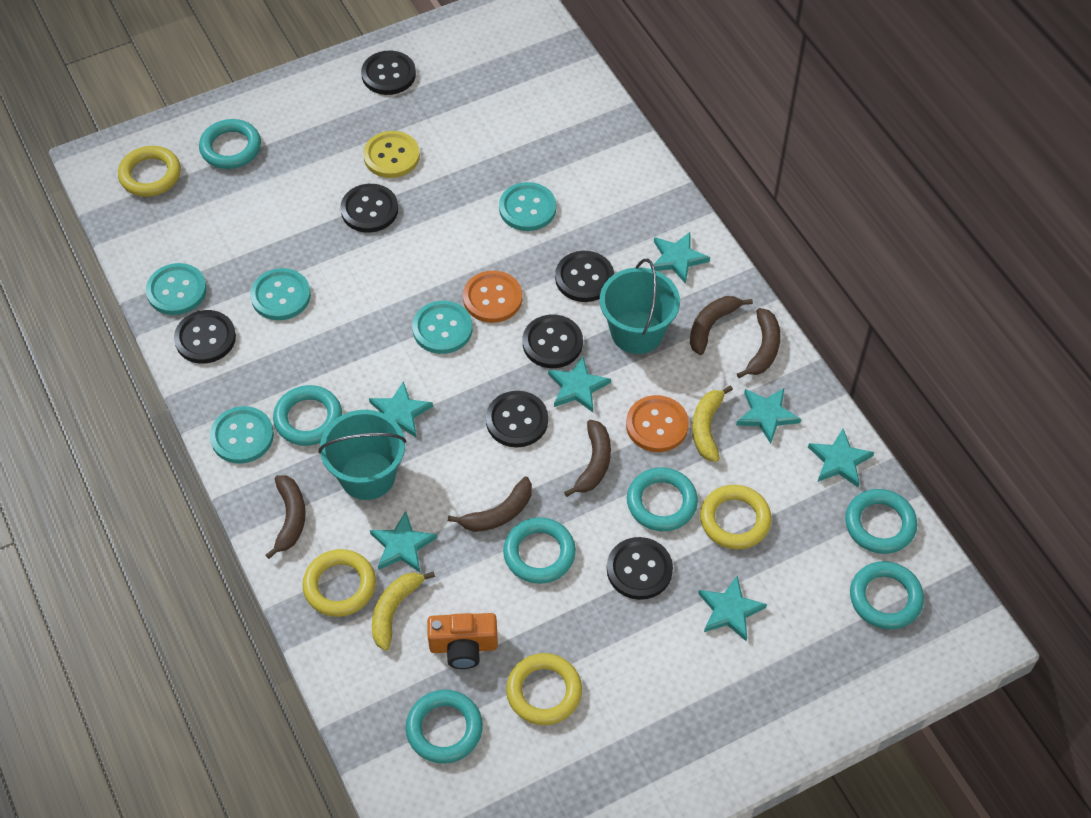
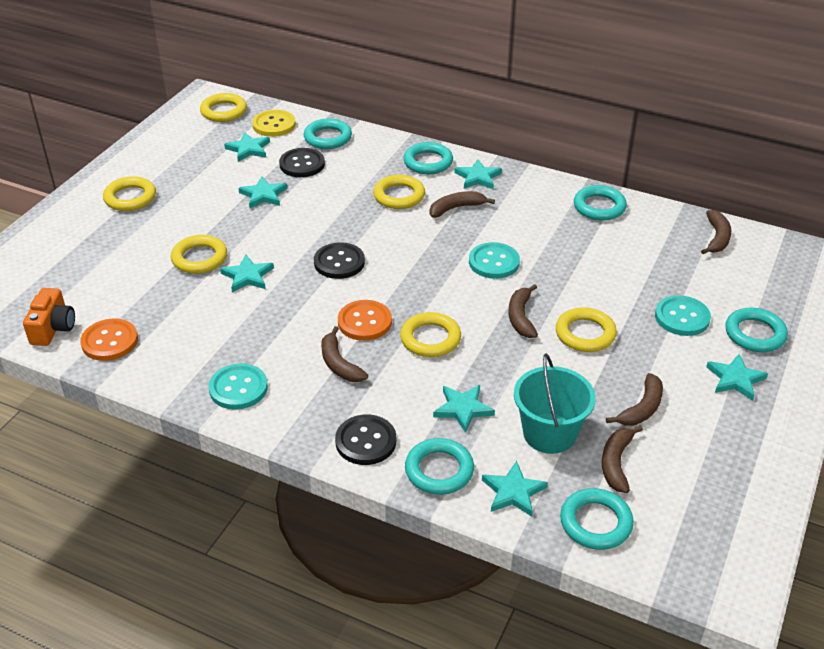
black button: 7 -> 3
brown banana: 5 -> 6
turquoise bucket: 2 -> 1
turquoise button: 5 -> 3
turquoise ring: 7 -> 6
yellow banana: 2 -> 0
yellow ring: 4 -> 6

